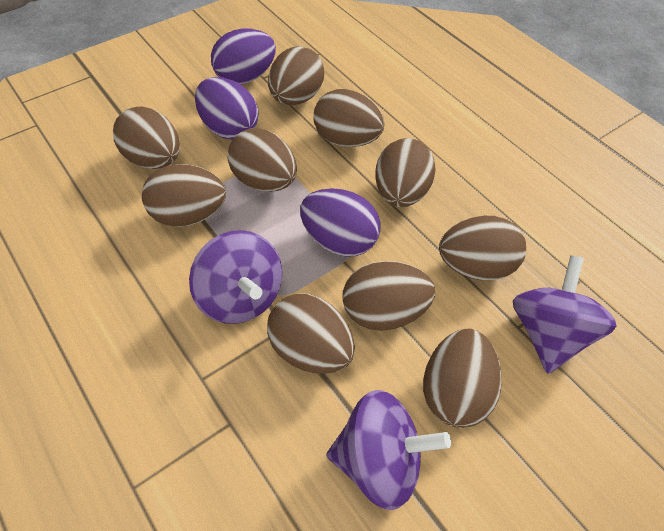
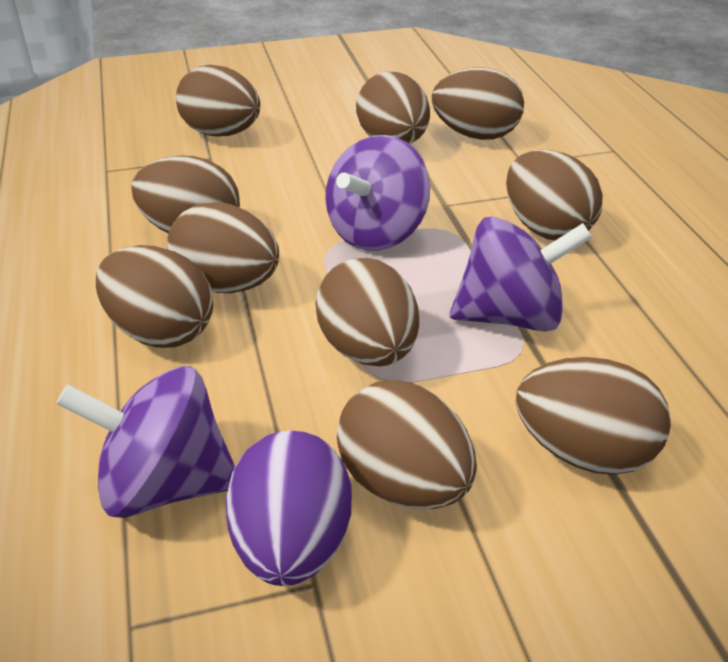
purple egg: 3 -> 1

